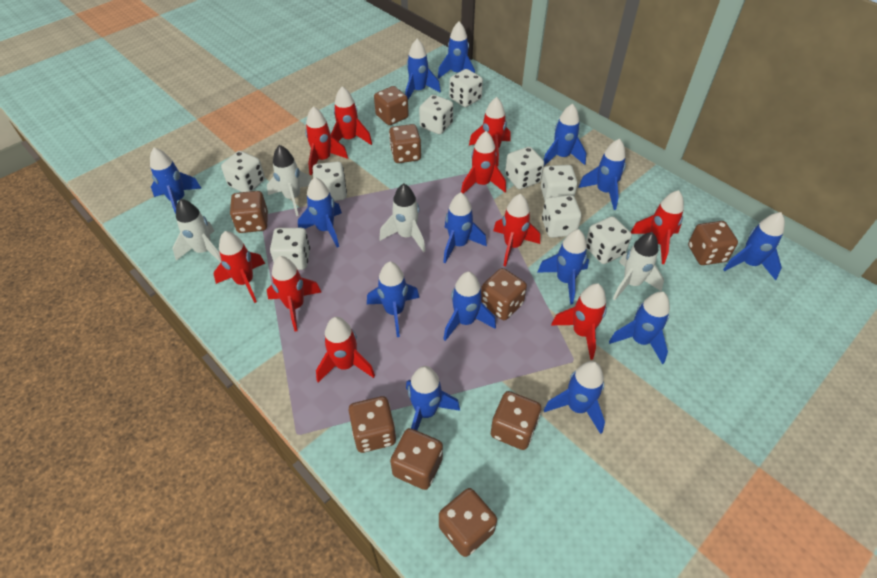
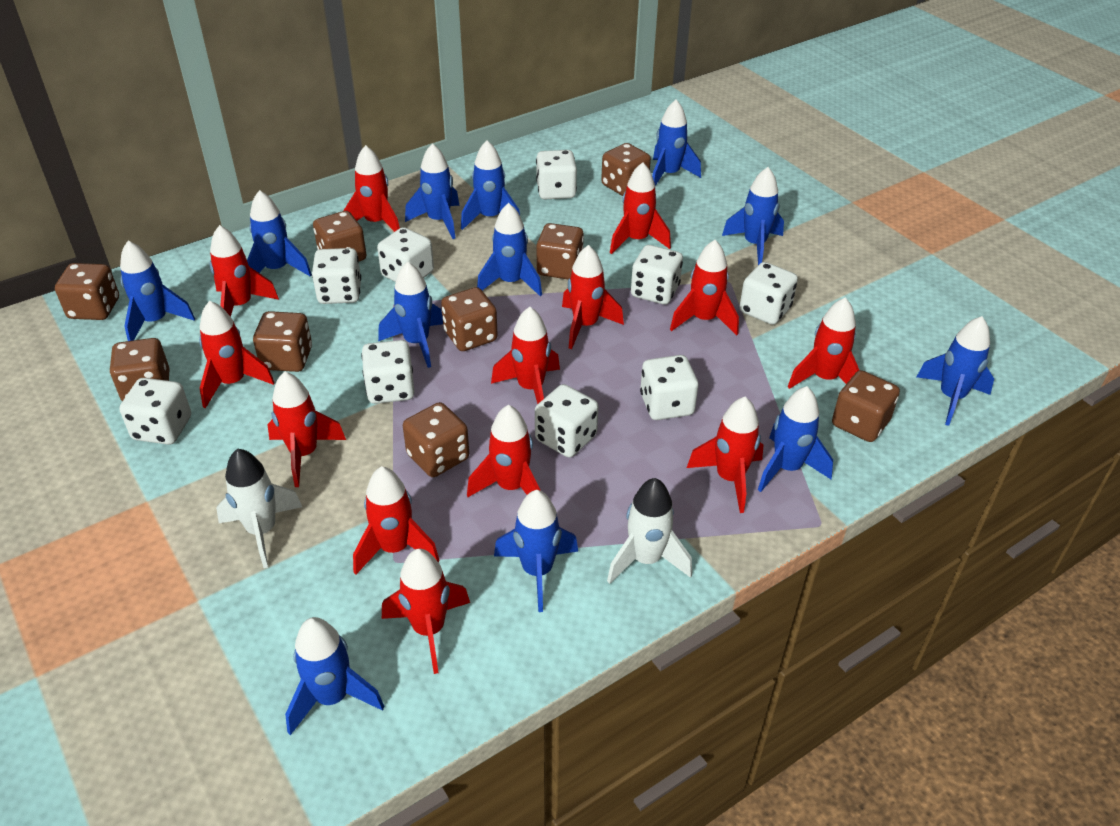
blue rocket: 14 -> 12
red rocket: 10 -> 13
white rocket: 4 -> 2

